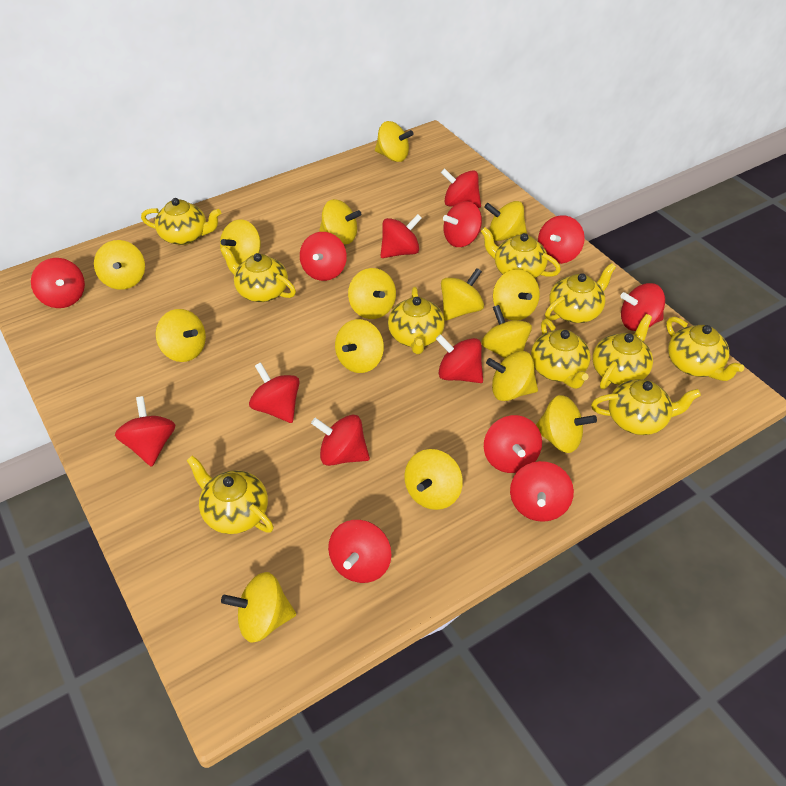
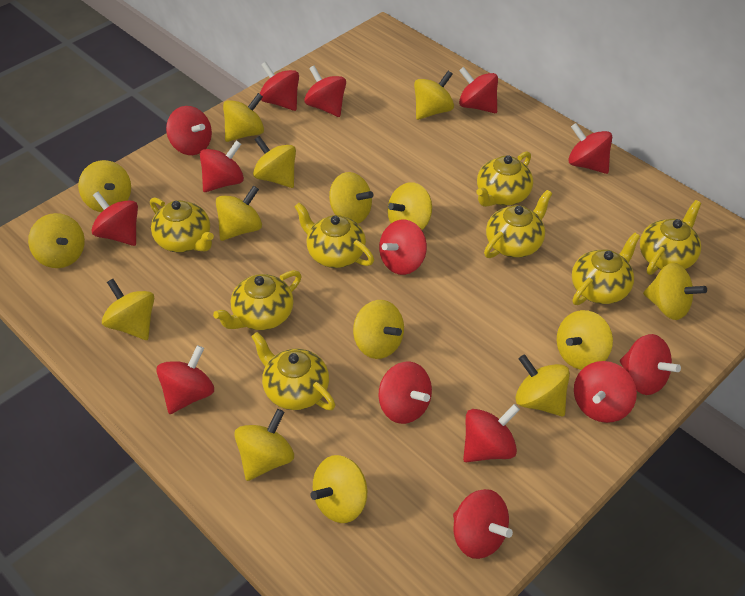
yellow teapot: 10 -> 8

